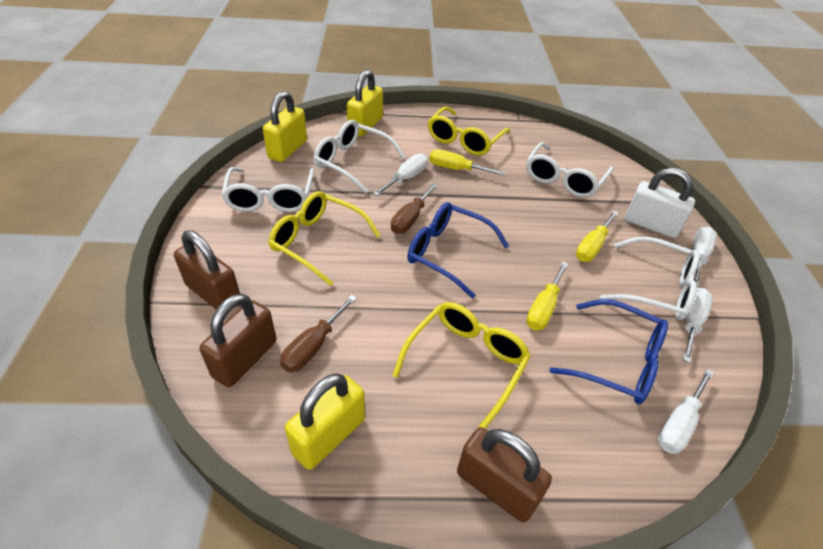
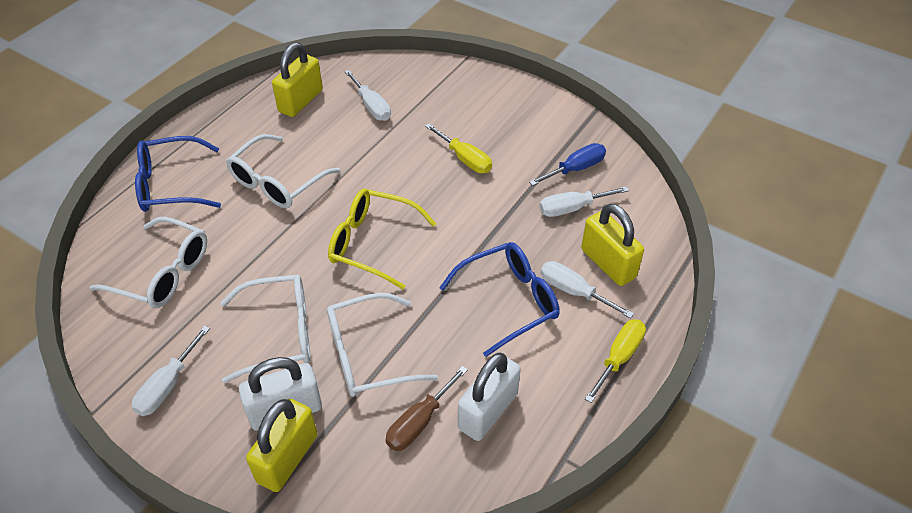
blue screwdriver: 0 -> 1
brown padlock: 3 -> 0
brown screwdriver: 2 -> 1
white padlock: 1 -> 2
yellow glasses: 3 -> 1
yellow screwdriver: 3 -> 2

